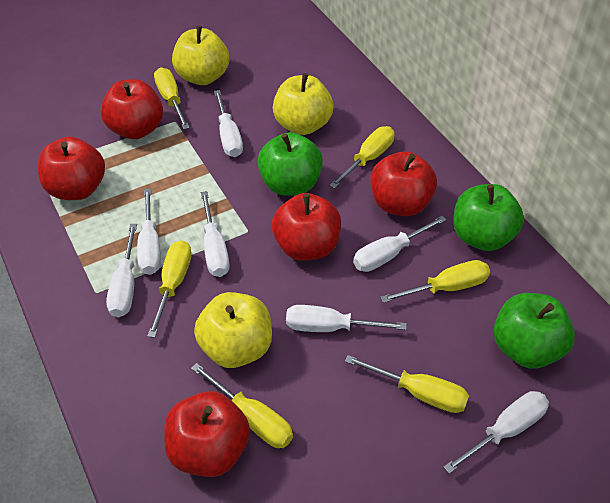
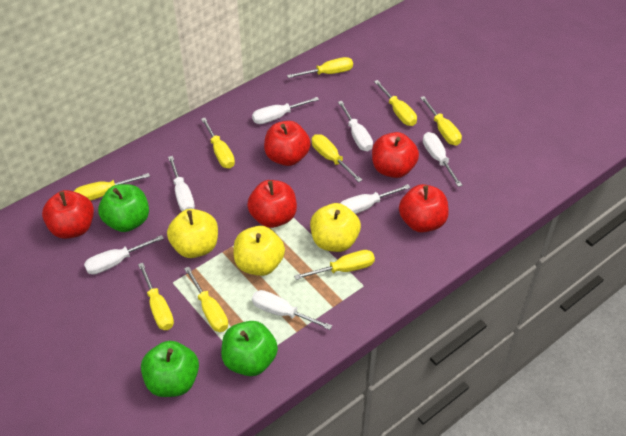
yellow screwdriver: 6 -> 9

